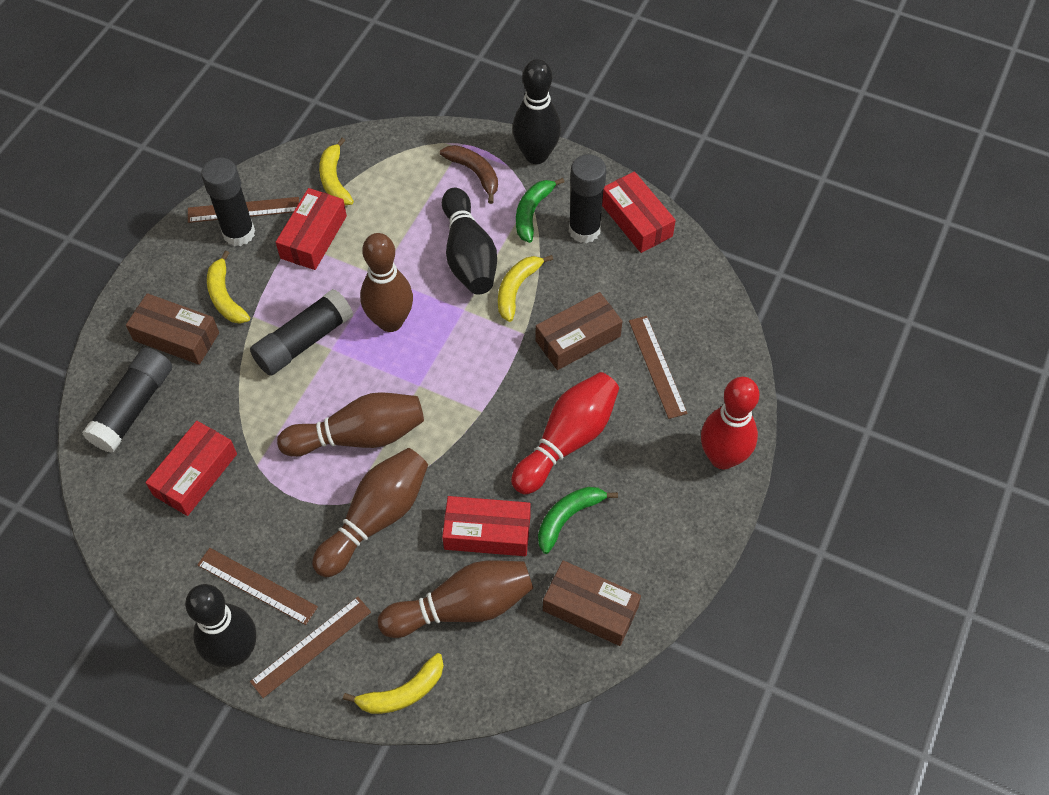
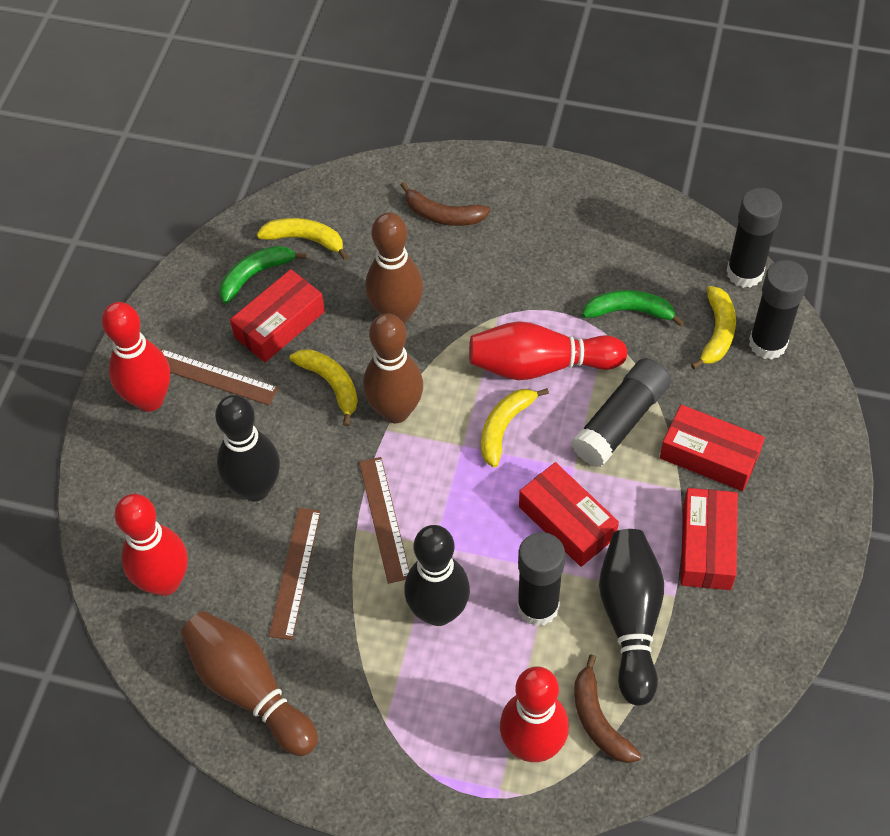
brown banana: 1 -> 2
brown bowling pin: 4 -> 3
brown box: 3 -> 0
brown ruler: 4 -> 3
red bowling pin: 2 -> 4

